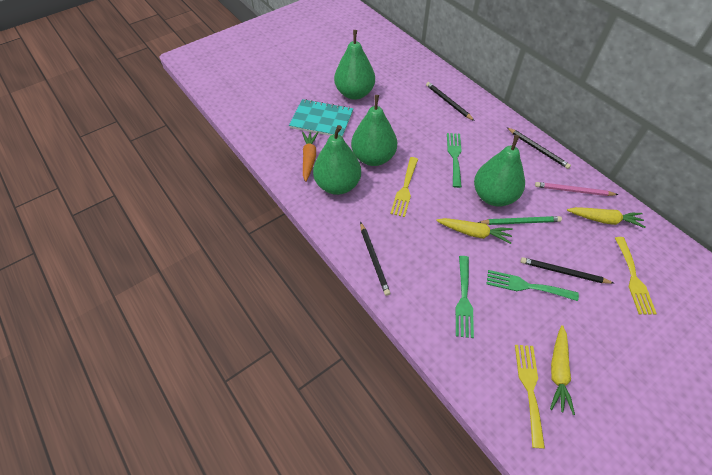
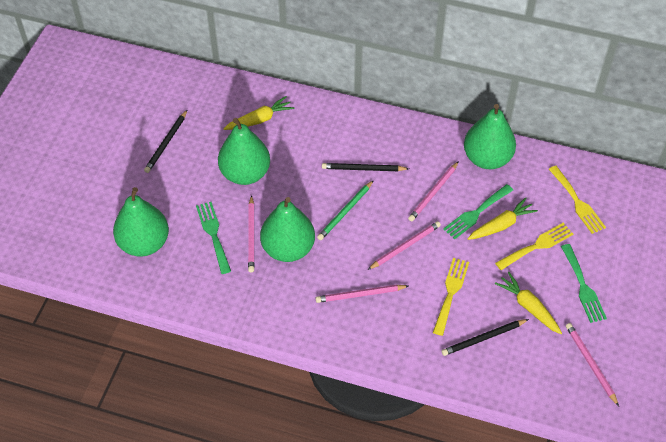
black pencil: 4 -> 3
orange carrot: 1 -> 0
pink pencil: 1 -> 5
turquoise notebook: 1 -> 0

